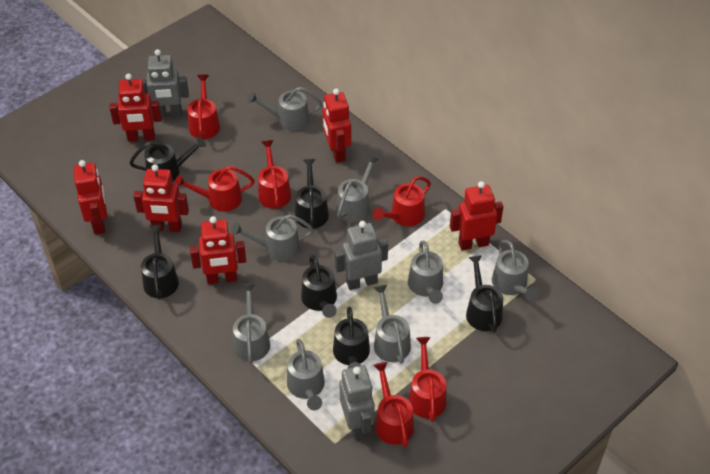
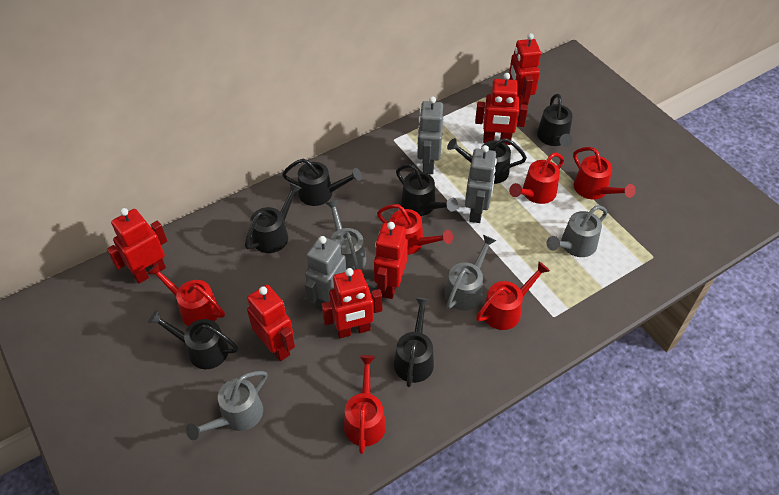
black watering can: 6 -> 7
grey watering can: 8 -> 4

